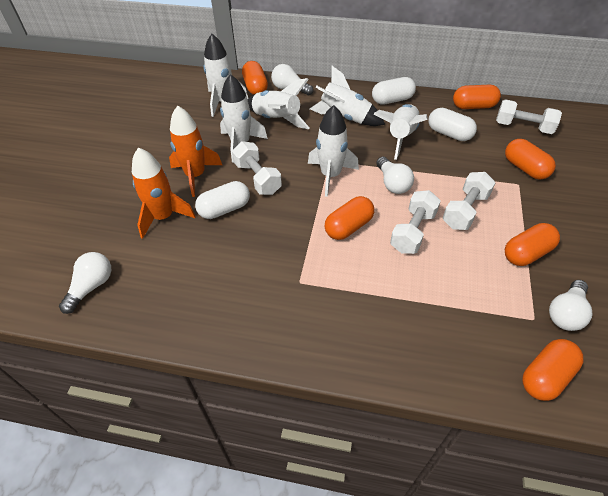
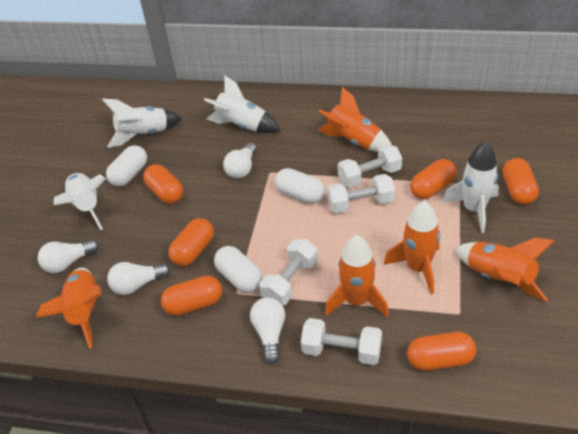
orange rocket: 2 -> 5
white rocket: 6 -> 4

